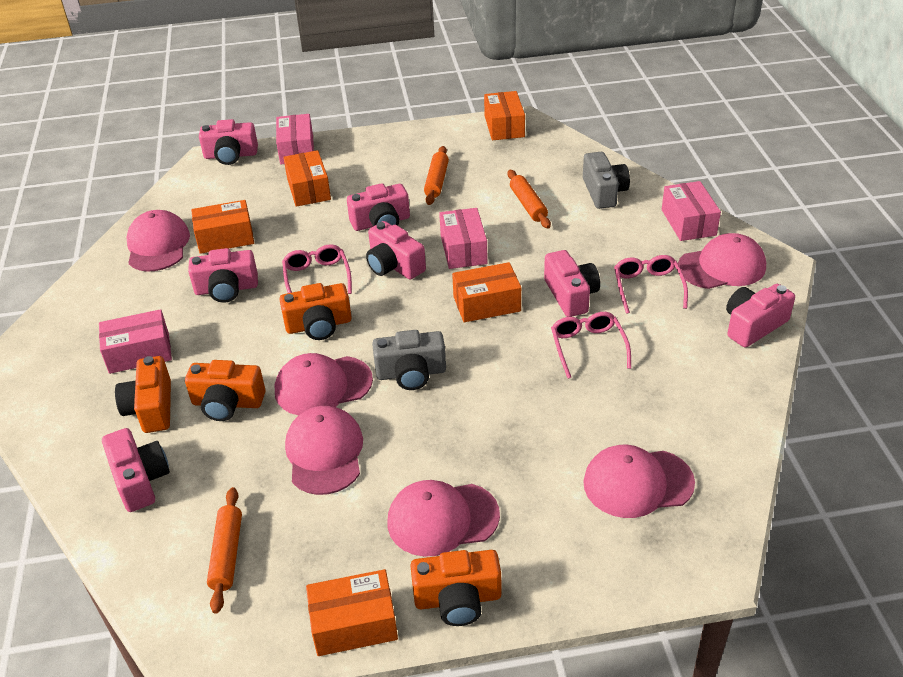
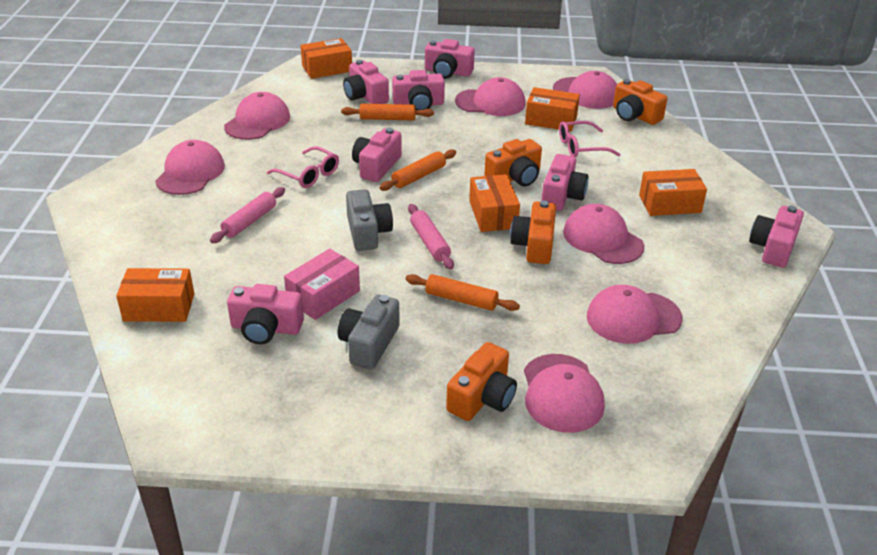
pink box: 4 -> 1
pink cap: 6 -> 7
pink glasses: 3 -> 2
pink rolling pin: 0 -> 2

